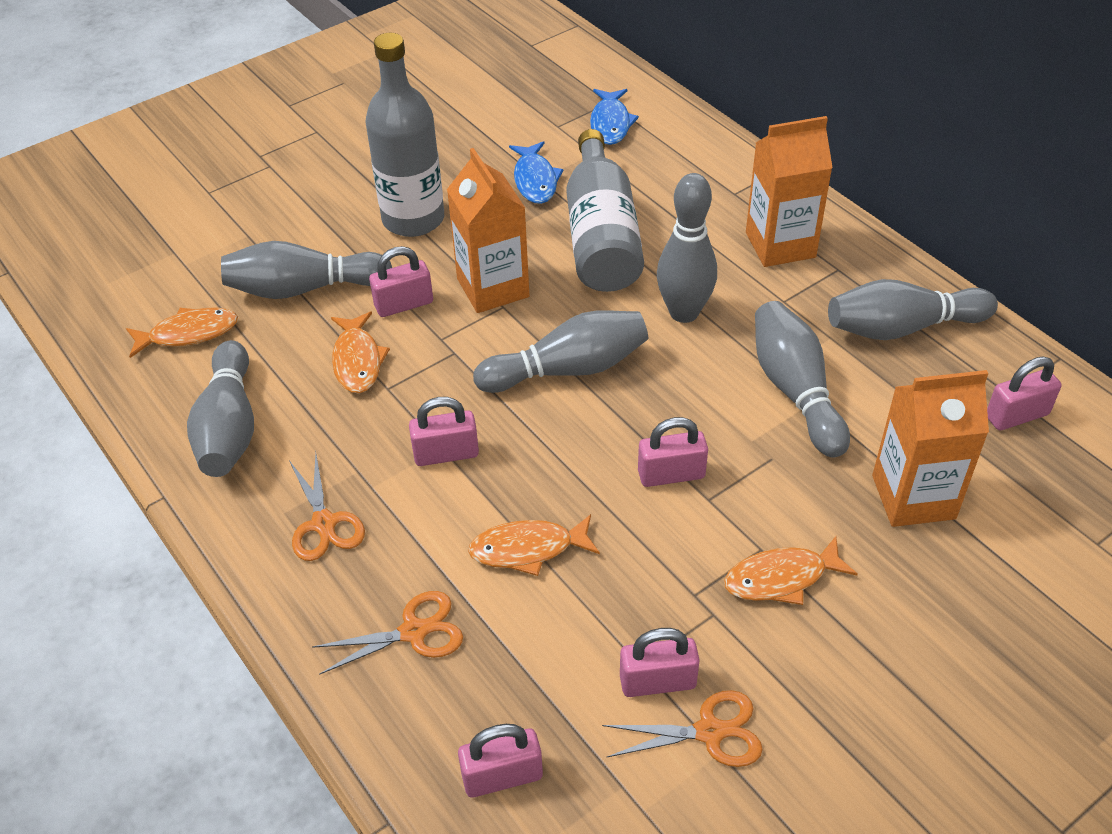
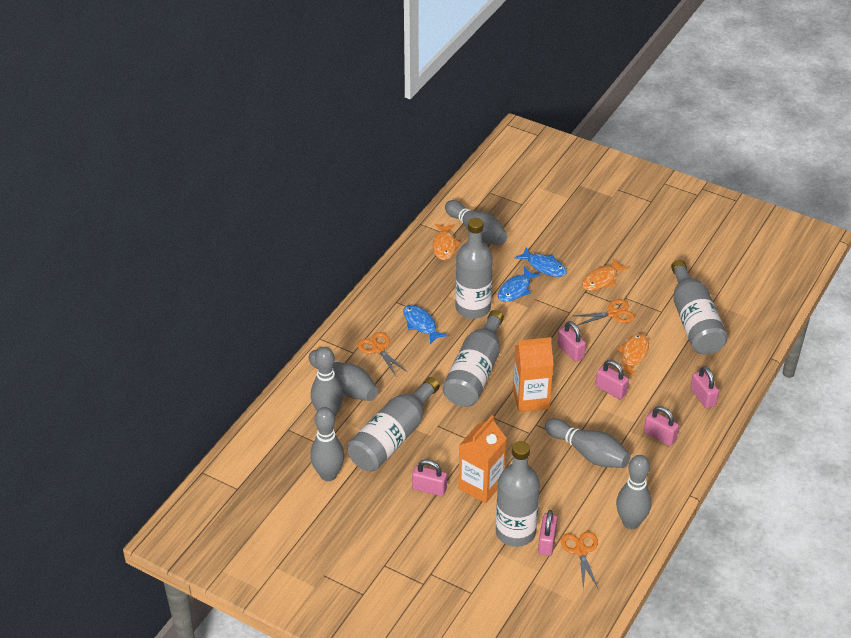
blue fish: 2 -> 3
grey bottle: 2 -> 5
orange carton: 3 -> 2
orange fish: 4 -> 3

